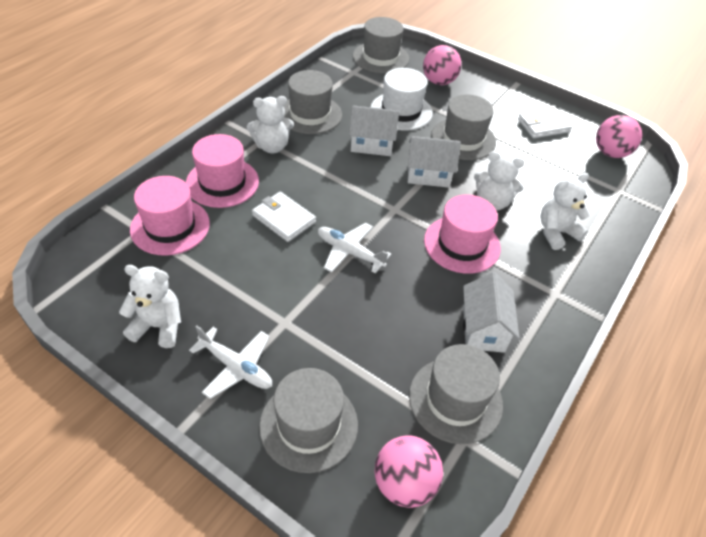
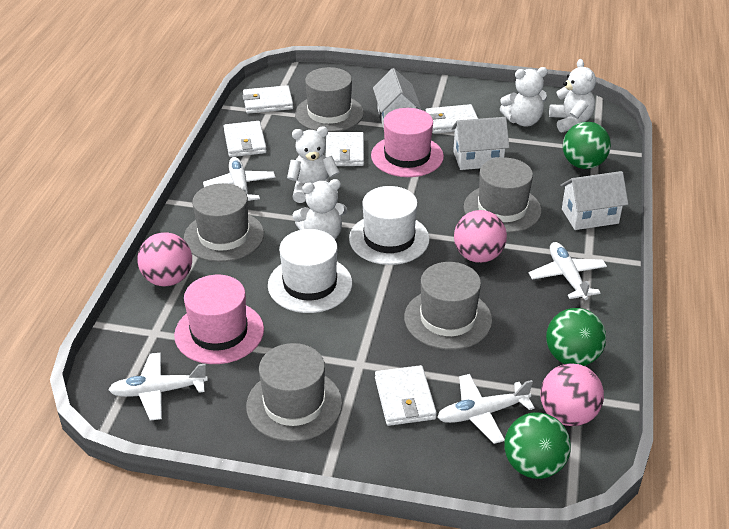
green ball: 0 -> 3
pink hat: 3 -> 2
white hat: 1 -> 2
white plane: 2 -> 4
white wallet: 2 -> 5

